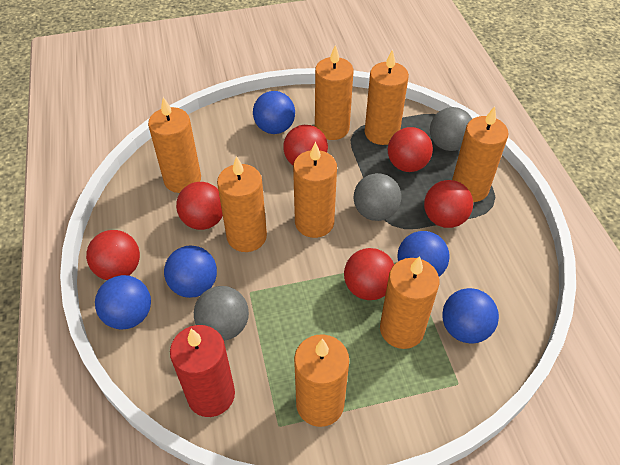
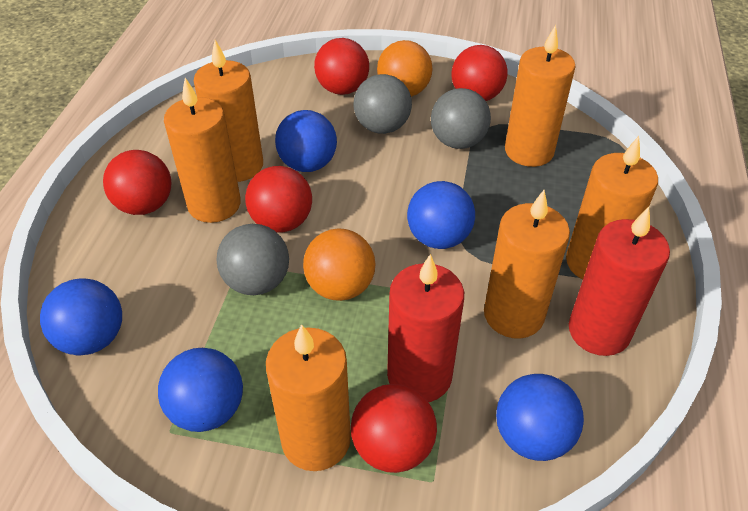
orange ball: 0 -> 2
orange candle: 8 -> 6
red ball: 6 -> 5
red candle: 1 -> 2

